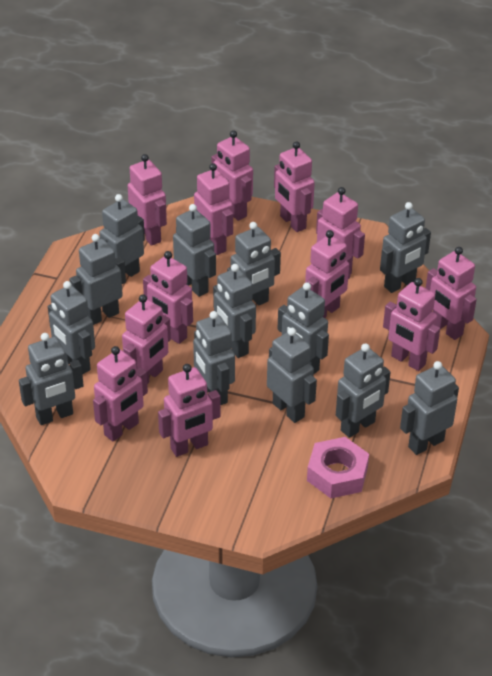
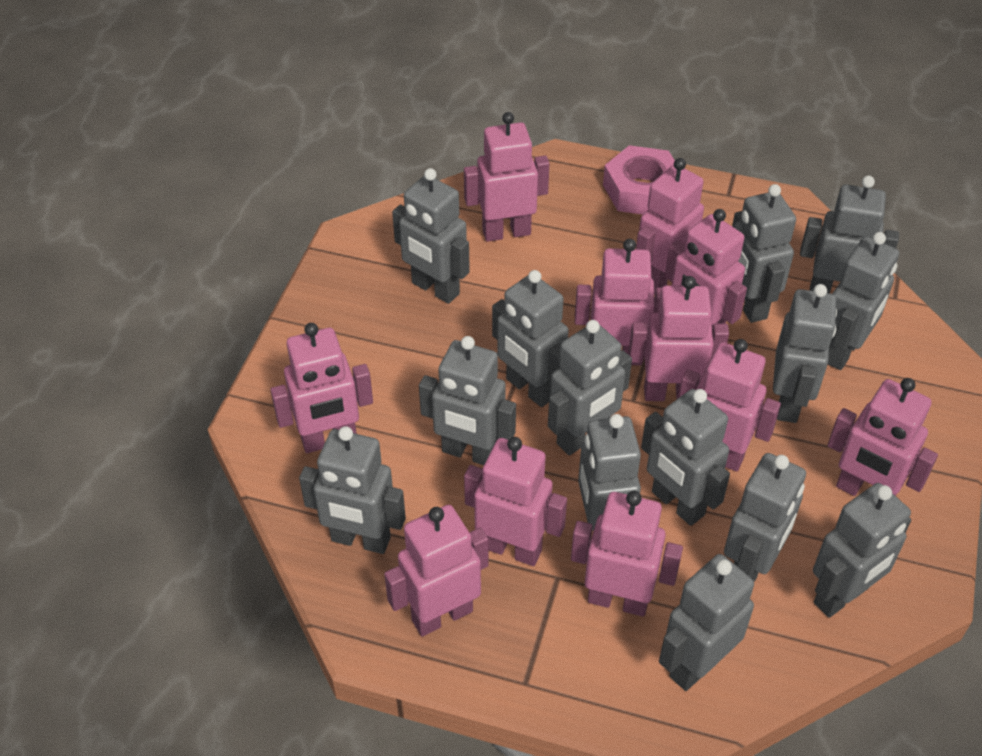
grey robot: 13 -> 14
pink robot: 12 -> 11

